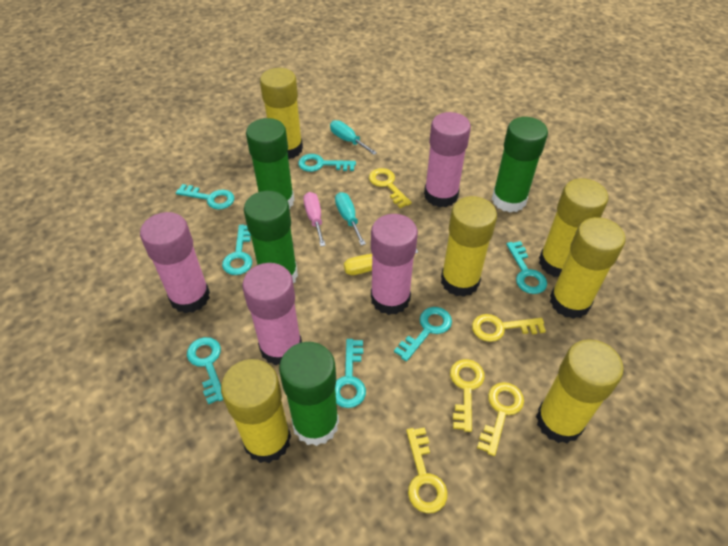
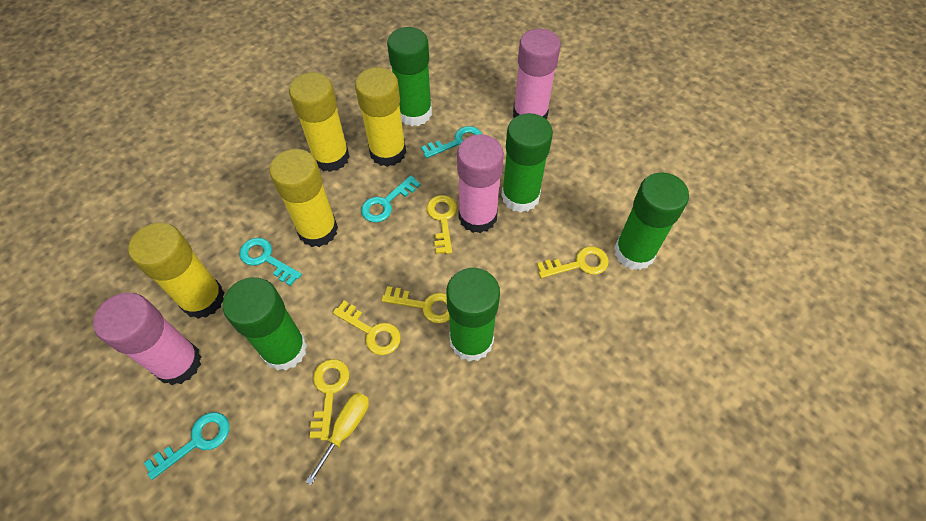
green glue stick: 4 -> 5
pink glue stick: 4 -> 3
pink screwdriver: 1 -> 0
turquoise key: 7 -> 4
turquoise screwdriver: 2 -> 0
yellow glue stick: 6 -> 4

